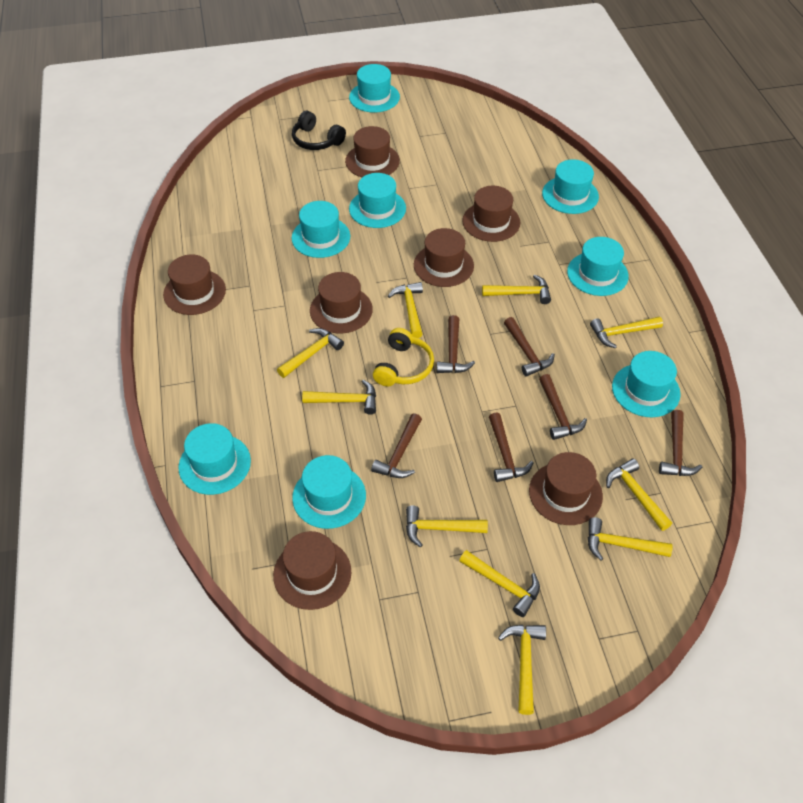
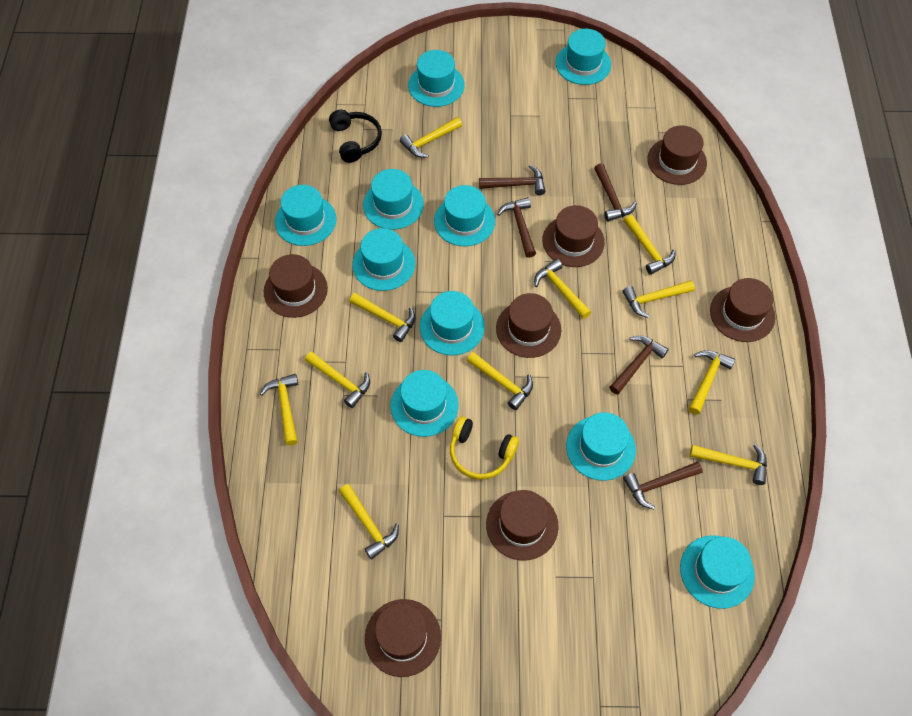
brown hammer: 6 -> 5
turquoise hat: 8 -> 10
yellow hammer: 10 -> 11

